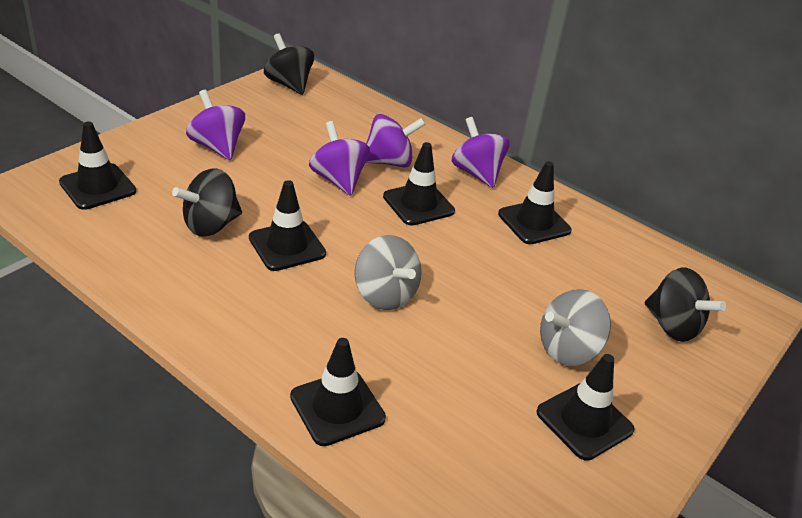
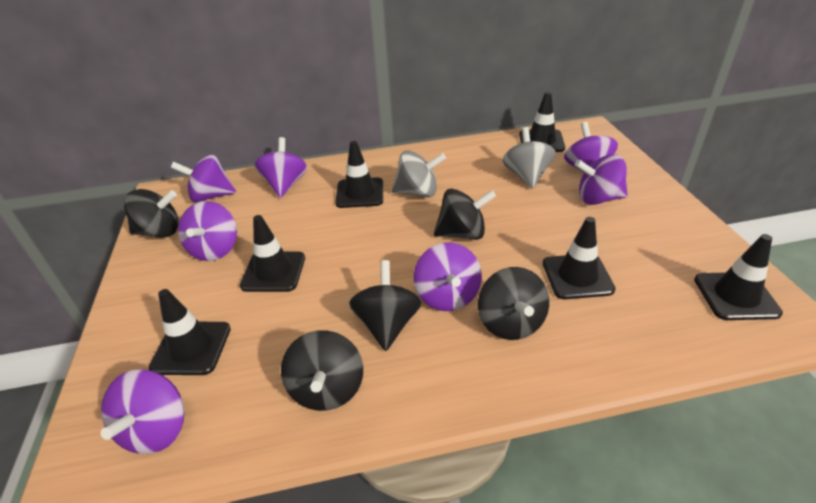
black spinning top: 3 -> 5
purple spinning top: 4 -> 7

